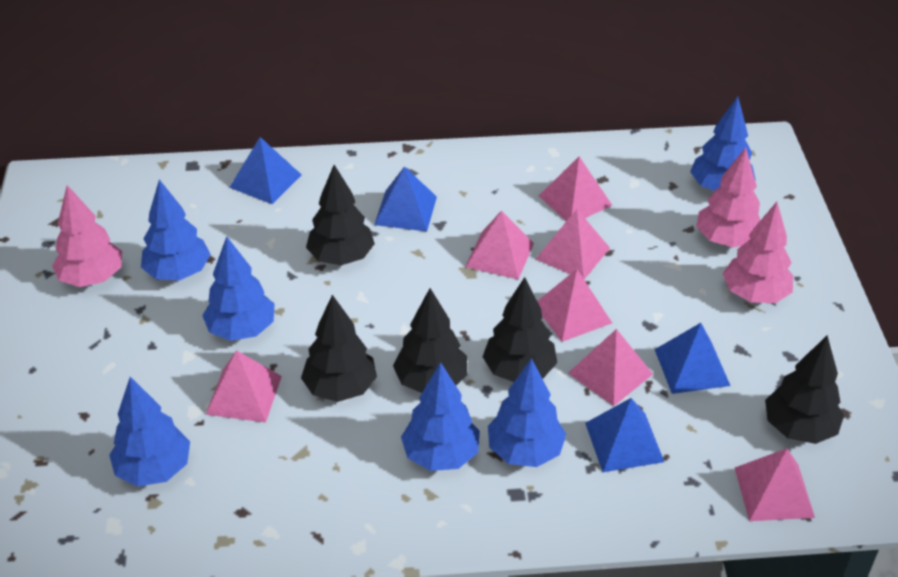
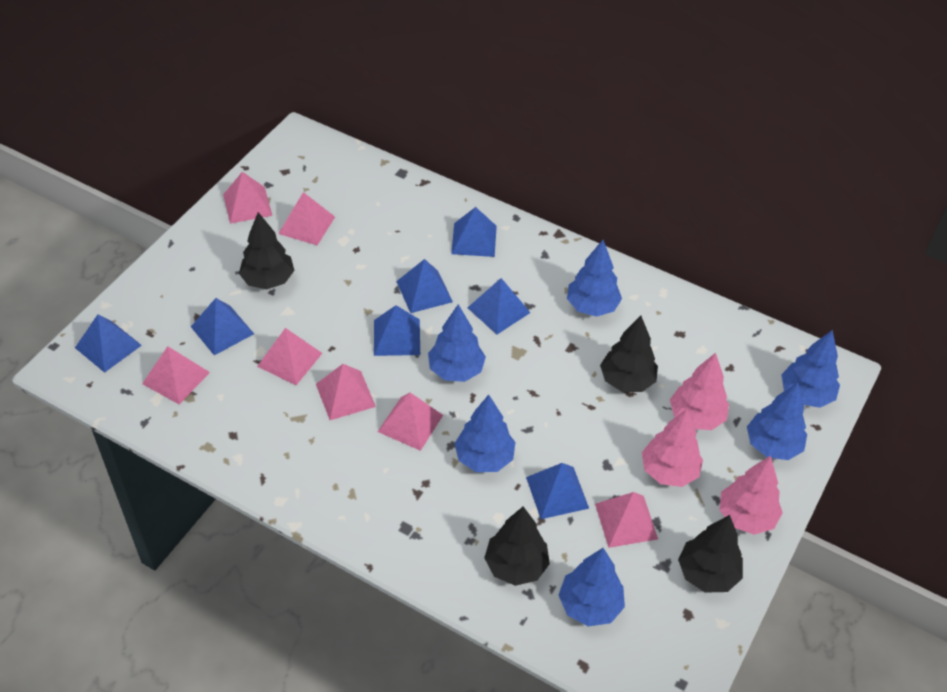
black tree: 5 -> 4
blue pyramid: 4 -> 7

